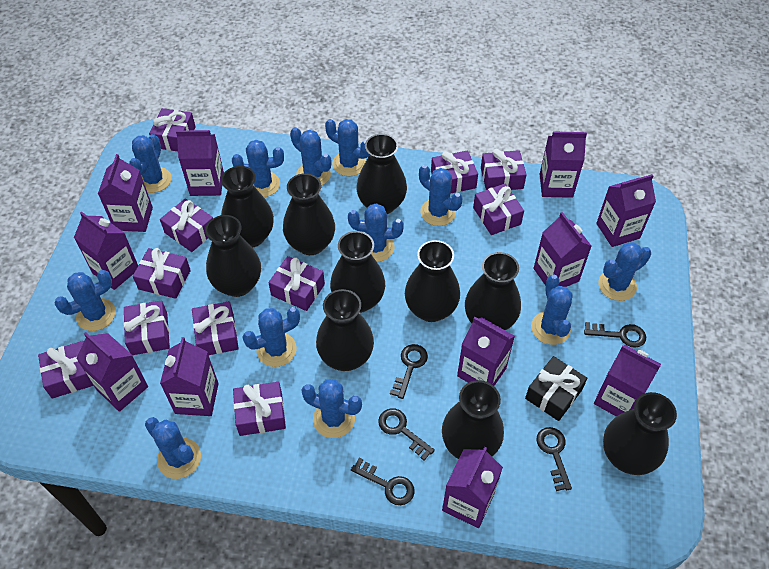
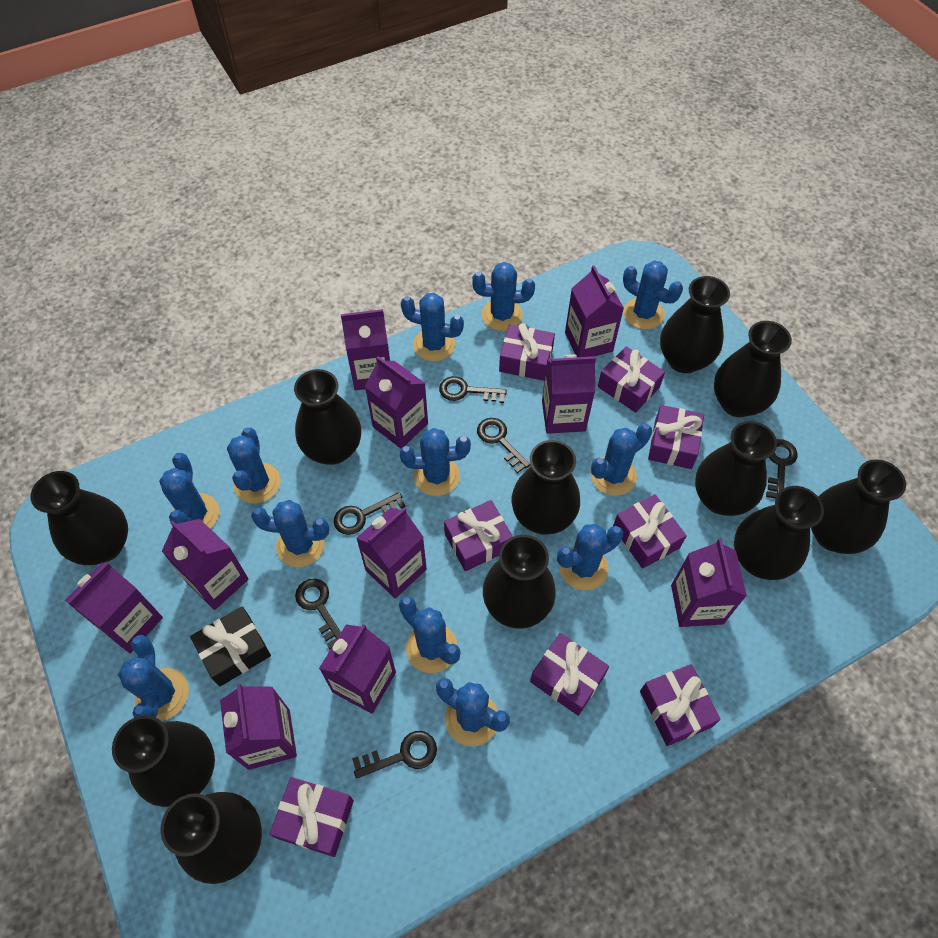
black key: 5 -> 6
black vase: 10 -> 11
purple carton: 11 -> 10
purple gift: 11 -> 8

